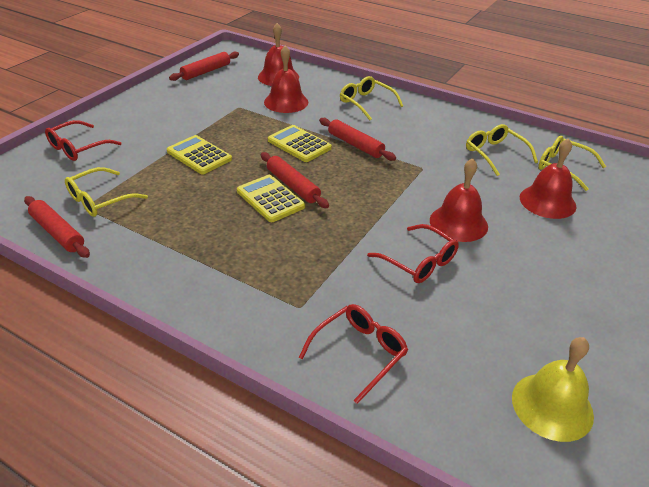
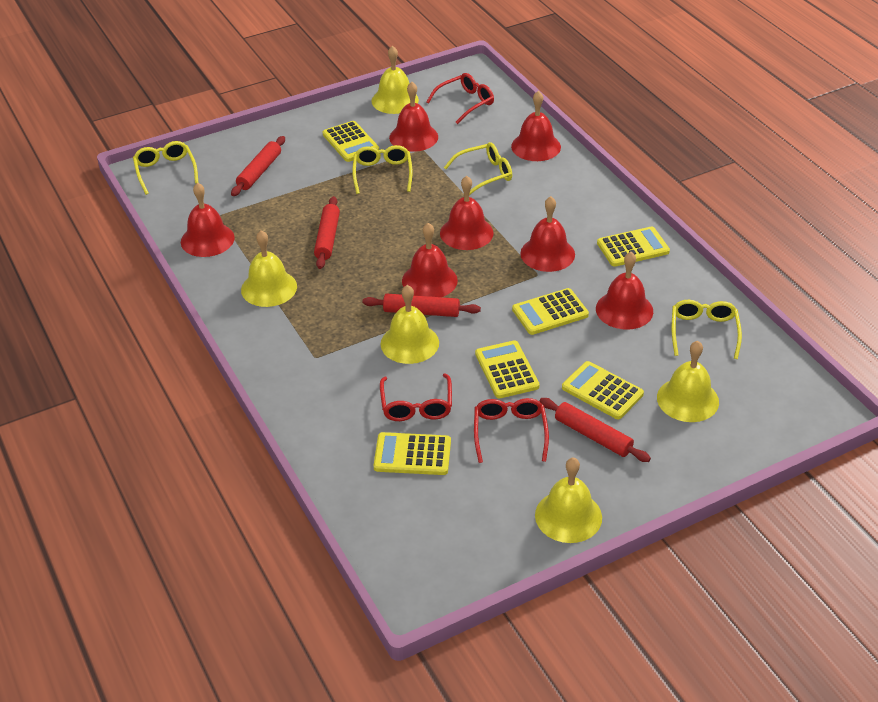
red bell: 4 -> 7
yellow bell: 1 -> 5
yellow calculator: 3 -> 6

